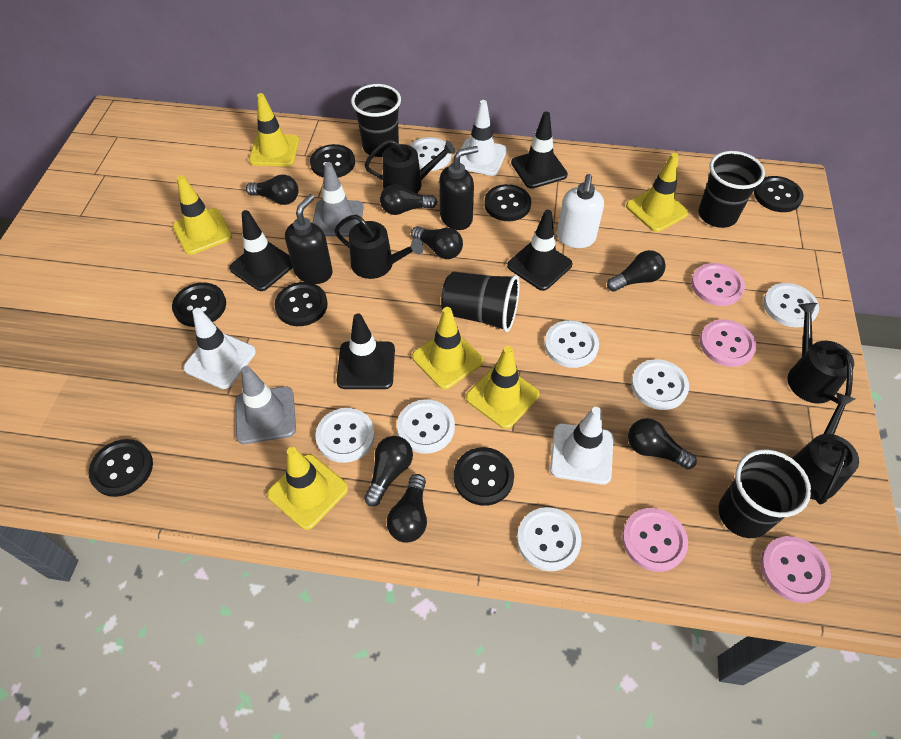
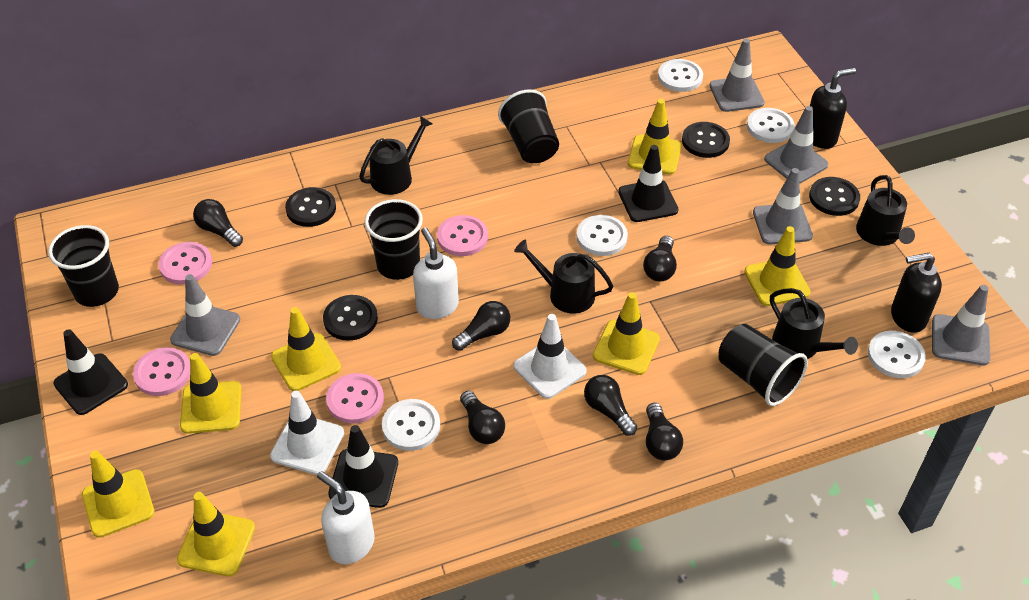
black button: 7 -> 4
black light bulb: 7 -> 6
black traffic cone: 4 -> 3
grey traffic cone: 2 -> 5
white button: 7 -> 5
white soap dispenser: 1 -> 2
white traffic cone: 3 -> 2
yellow traffic cone: 6 -> 7

